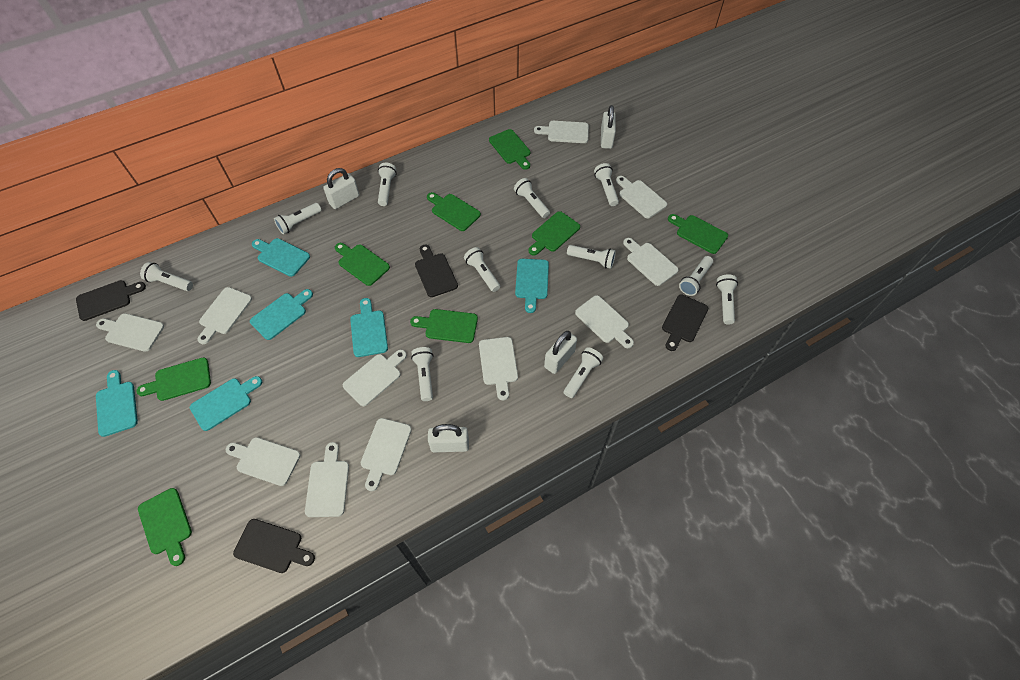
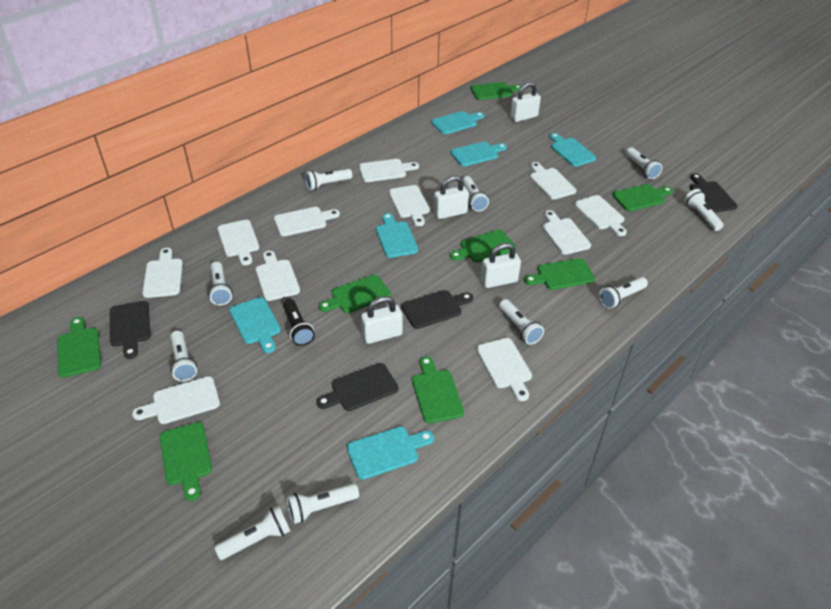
black flashlight: 0 -> 1
white flashlight: 11 -> 10

